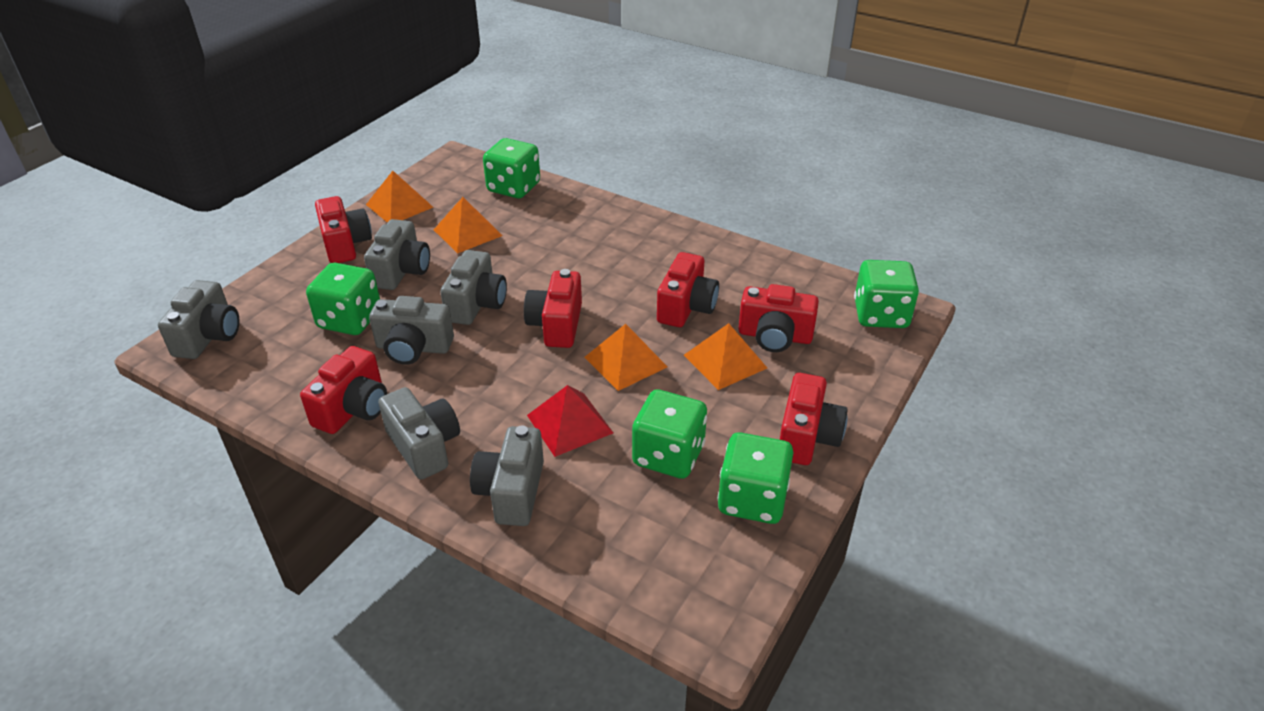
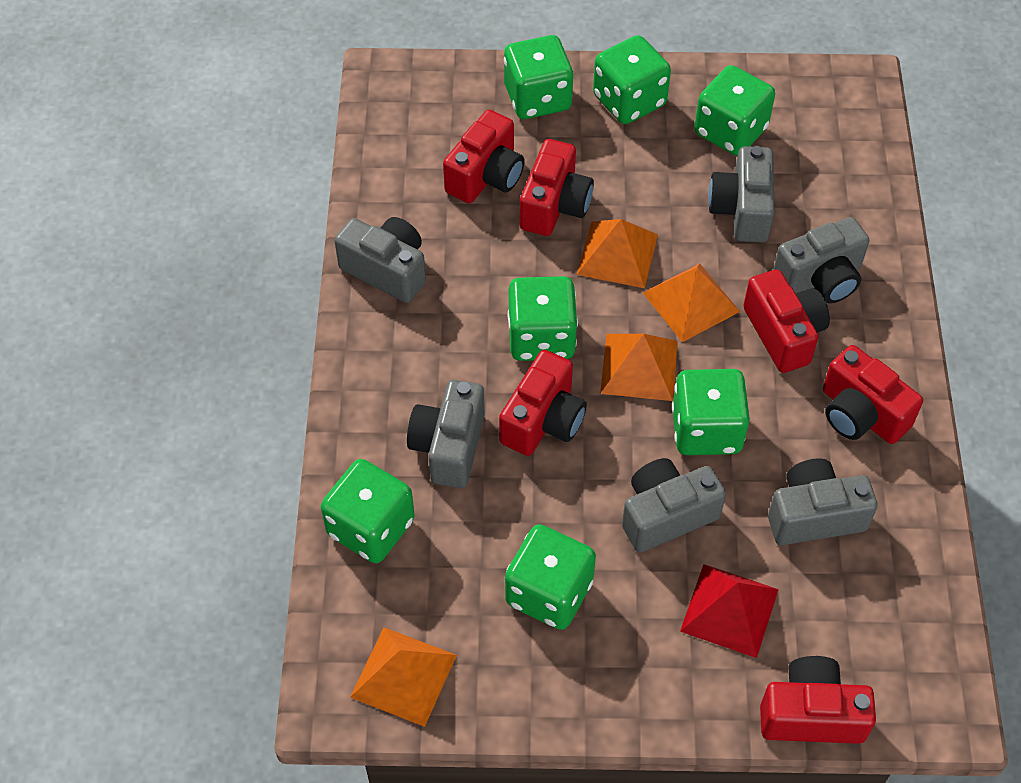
green dice: 5 -> 7

